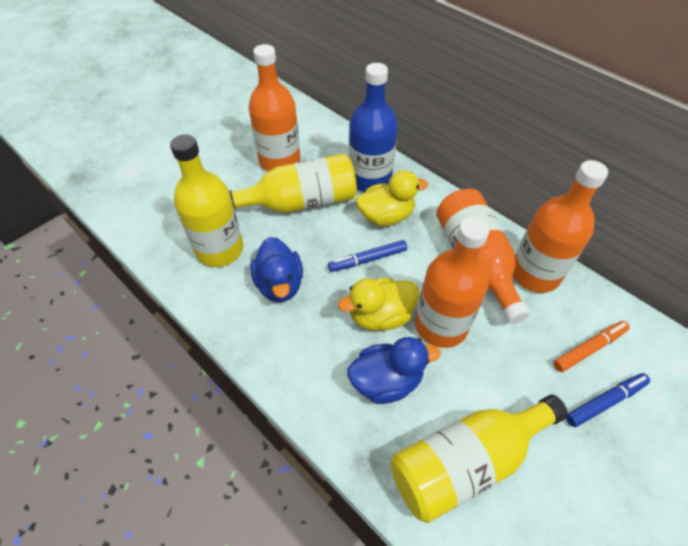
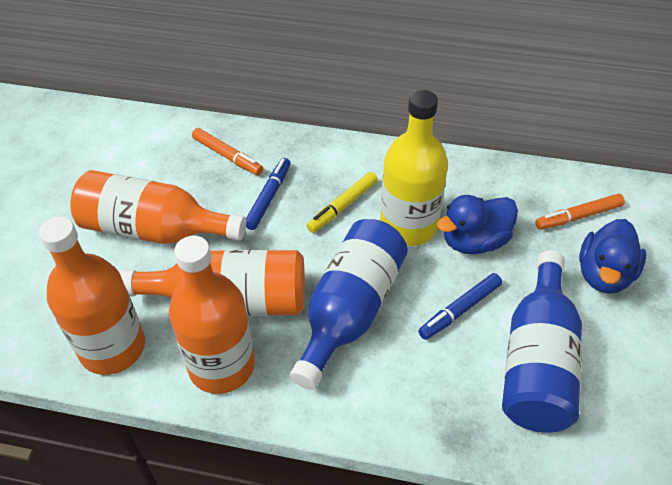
blue bottle: 1 -> 2
orange marker: 1 -> 2
yellow bottle: 3 -> 1
yellow duck: 2 -> 0
yellow marker: 0 -> 1

